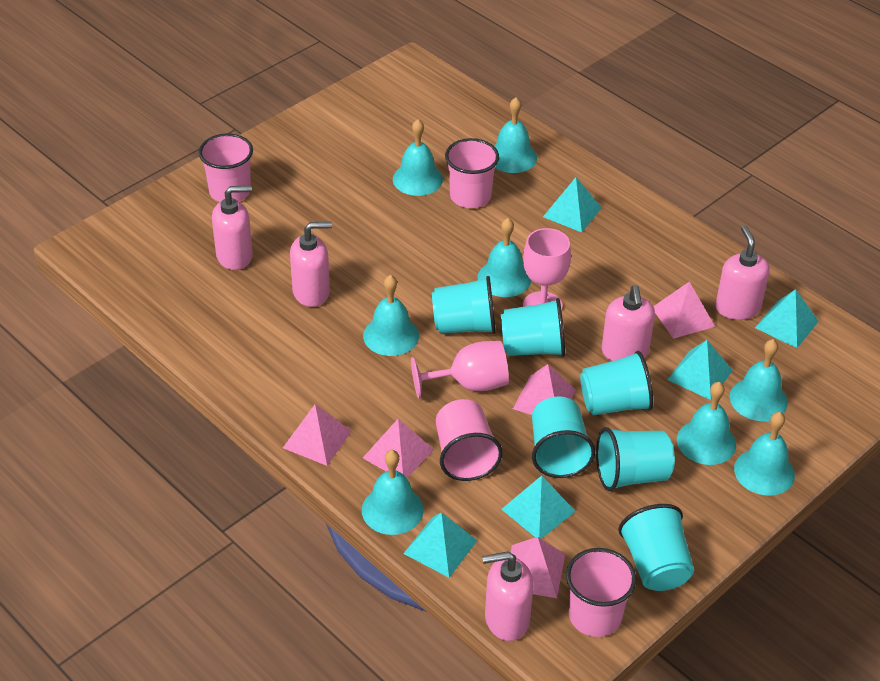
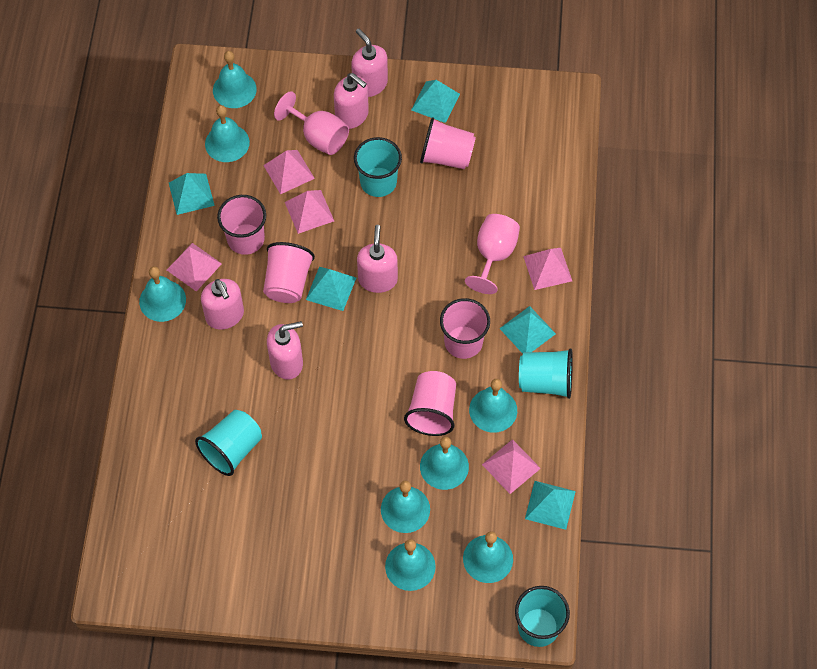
pink cup: 4 -> 5
turquoise cup: 6 -> 4

